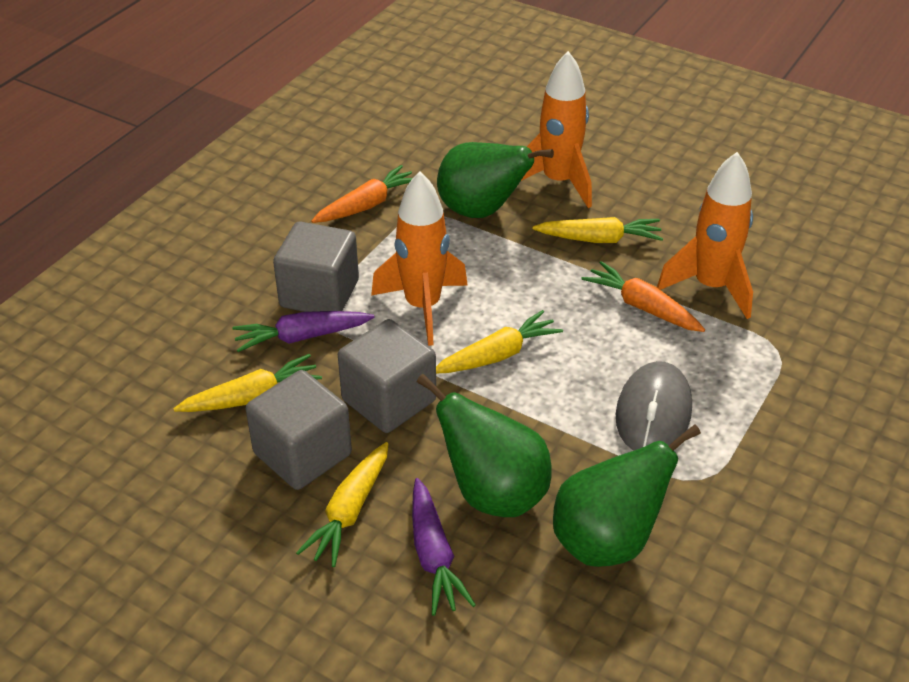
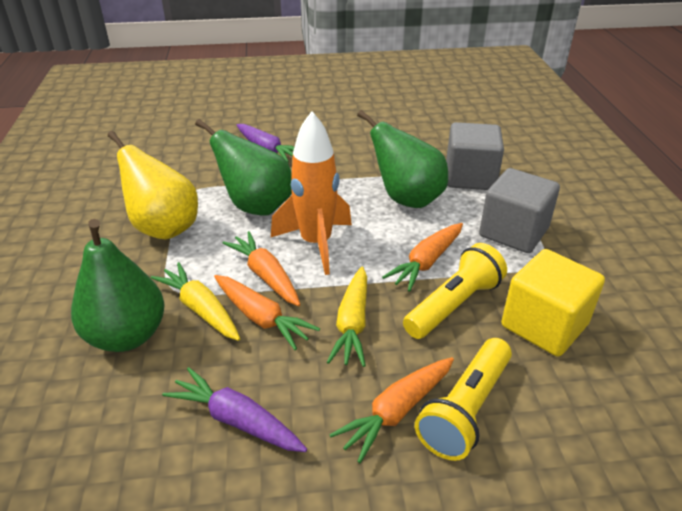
grey cube: 3 -> 2
grey mouse: 1 -> 0
orange carrot: 2 -> 4
orange rocket: 3 -> 1
yellow carrot: 4 -> 2
yellow cube: 0 -> 1
yellow flashlight: 0 -> 2
yellow pear: 0 -> 1

